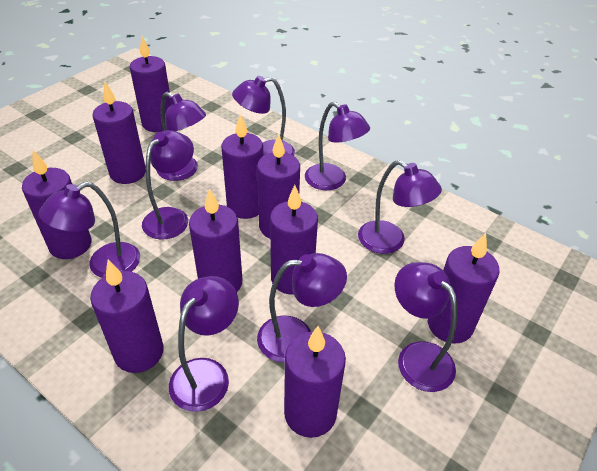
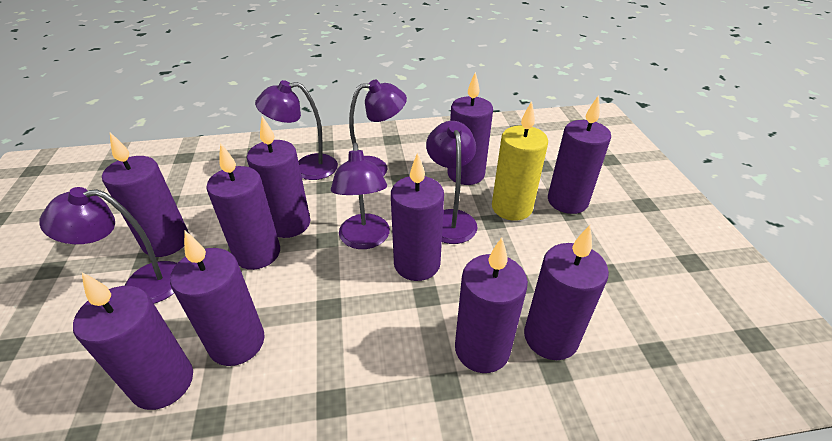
purple lamp: 9 -> 5
yellow candle: 0 -> 1

